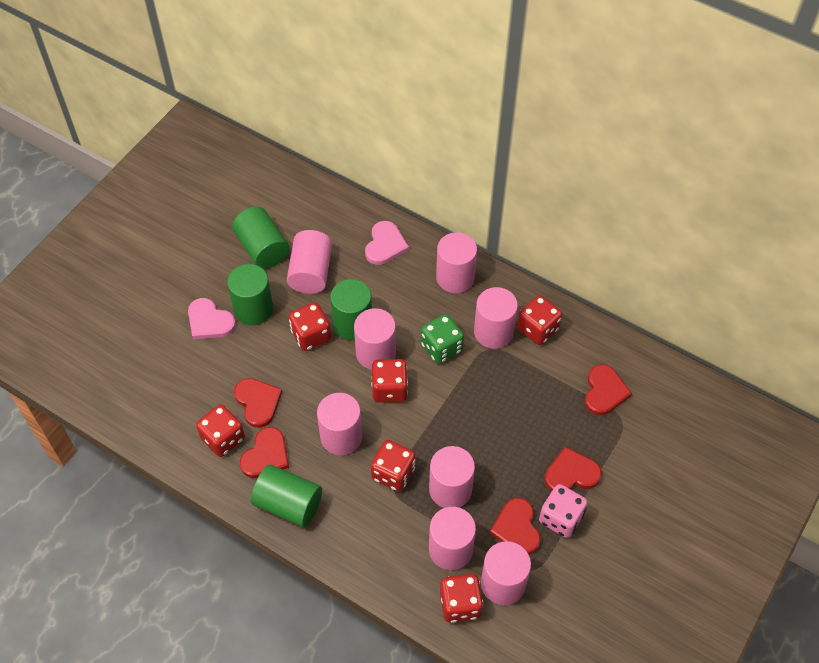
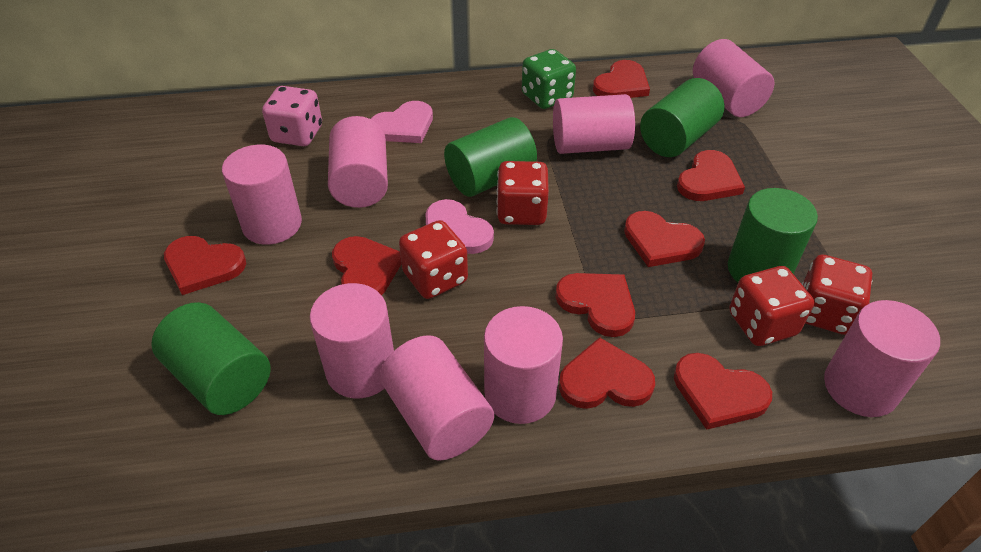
red dice: 6 -> 4
red heart: 5 -> 8

